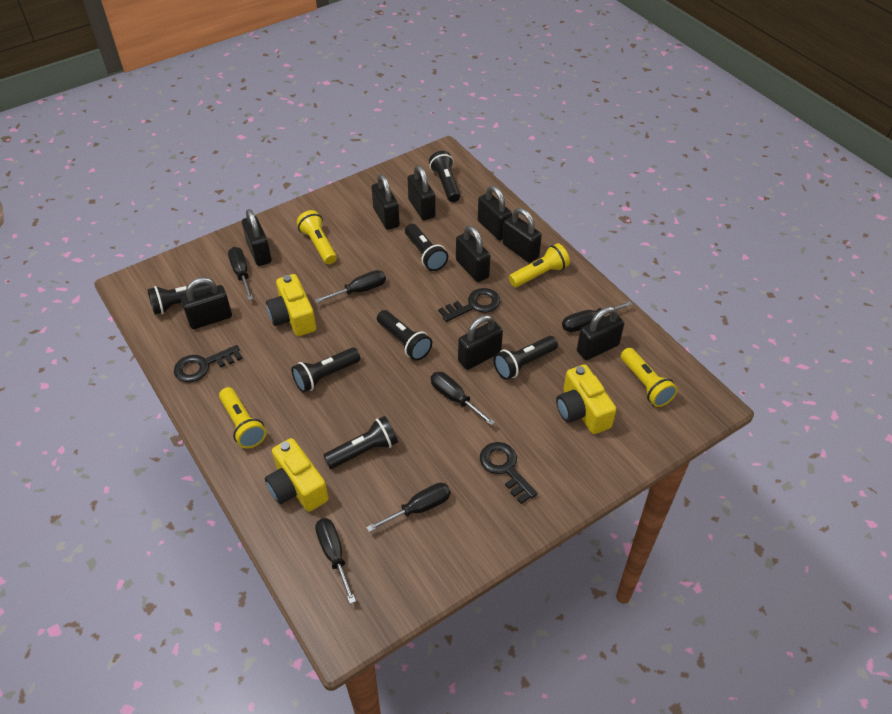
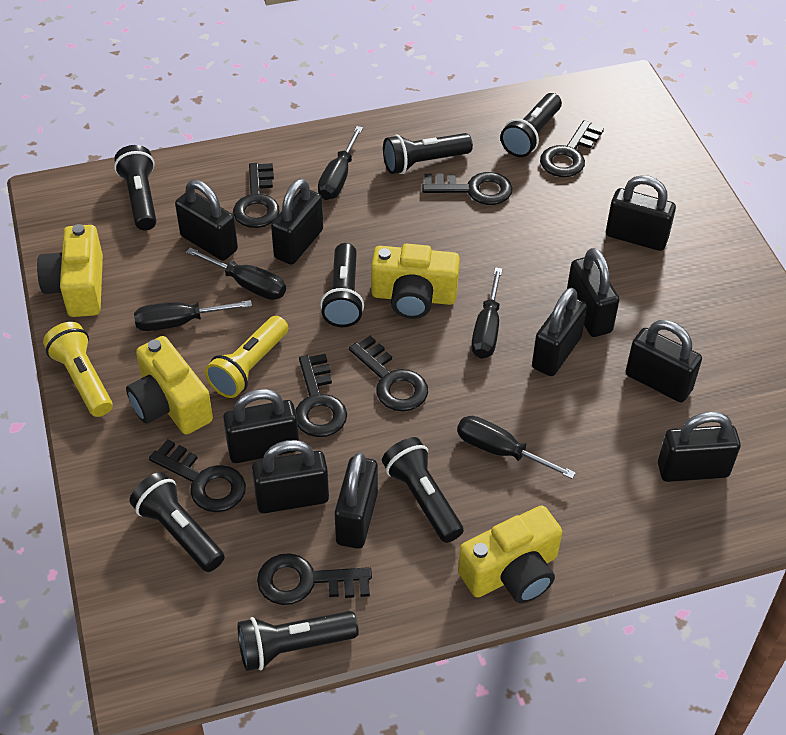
black key: 3 -> 7
black padlock: 9 -> 10
black screwdriver: 6 -> 5
yellow camera: 3 -> 4
yellow flashlight: 4 -> 2

